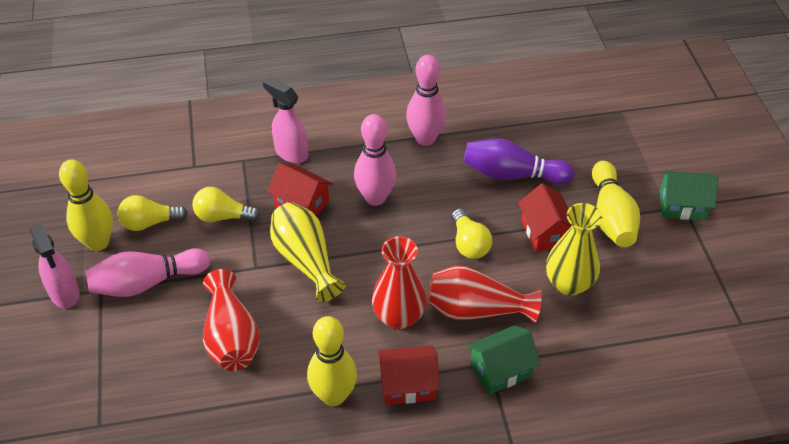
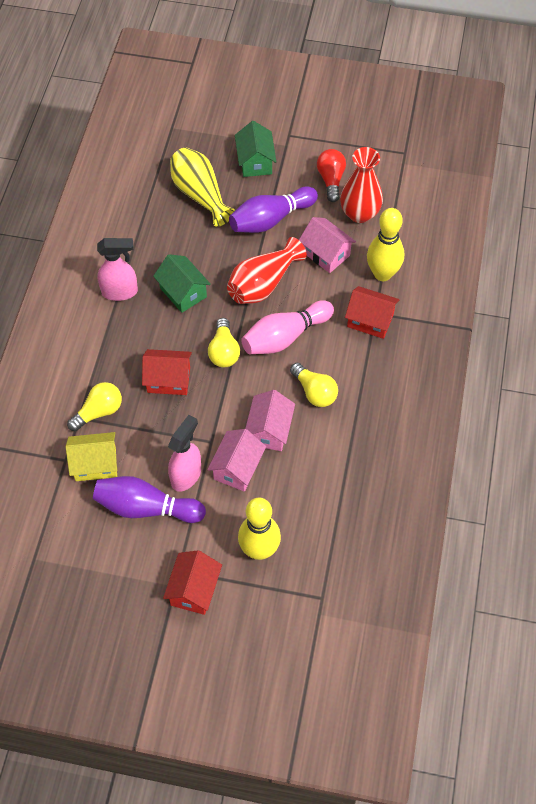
pink bowling pin: 3 -> 1
pink house: 0 -> 3
purple bowling pin: 1 -> 2
red light bulb: 0 -> 1
red vase: 3 -> 2
yellow bowling pin: 3 -> 2
yellow house: 0 -> 1
yellow vase: 2 -> 1

